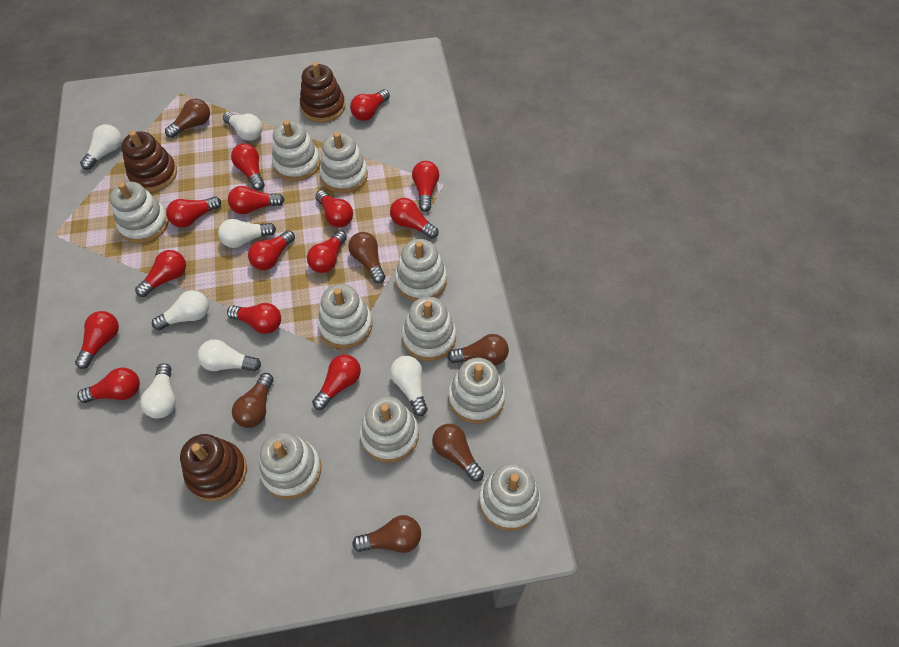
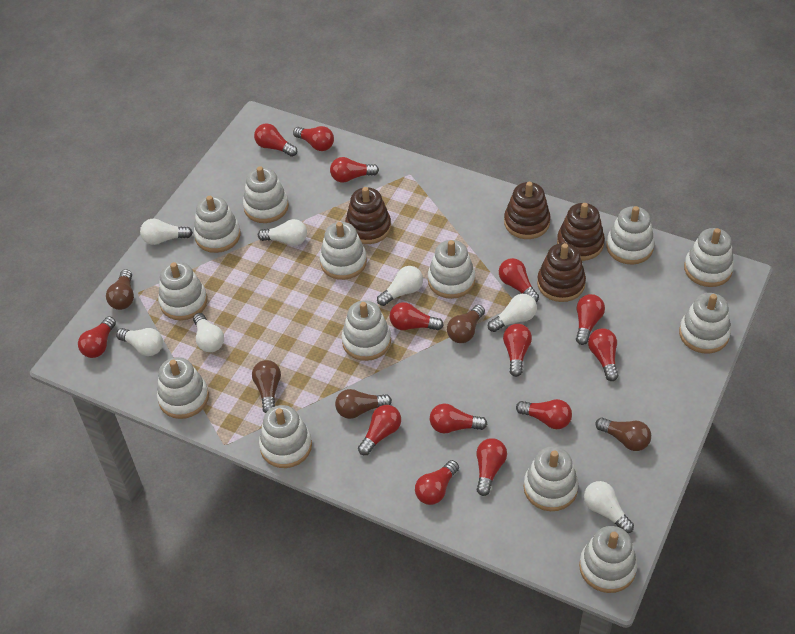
brown light bulb: 6 -> 5
brown stacking toy: 3 -> 4
white stacking toy: 10 -> 13

